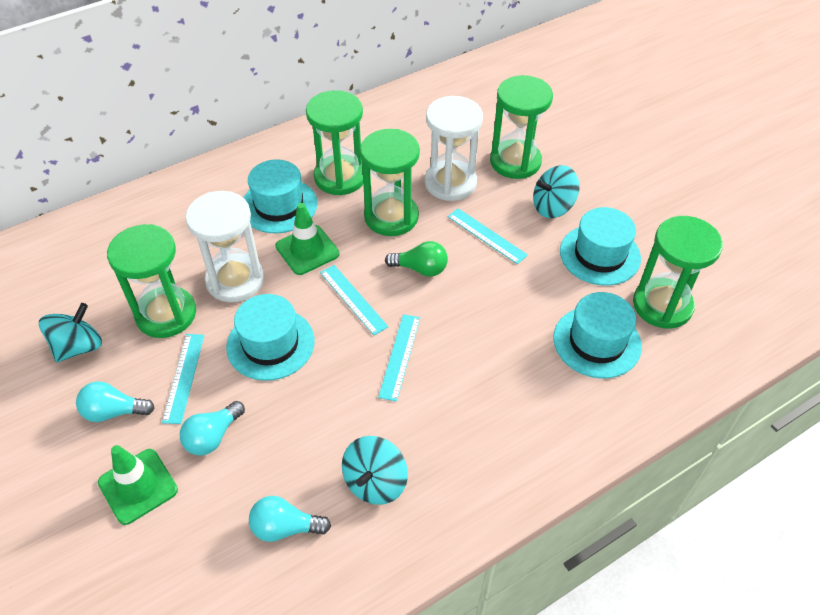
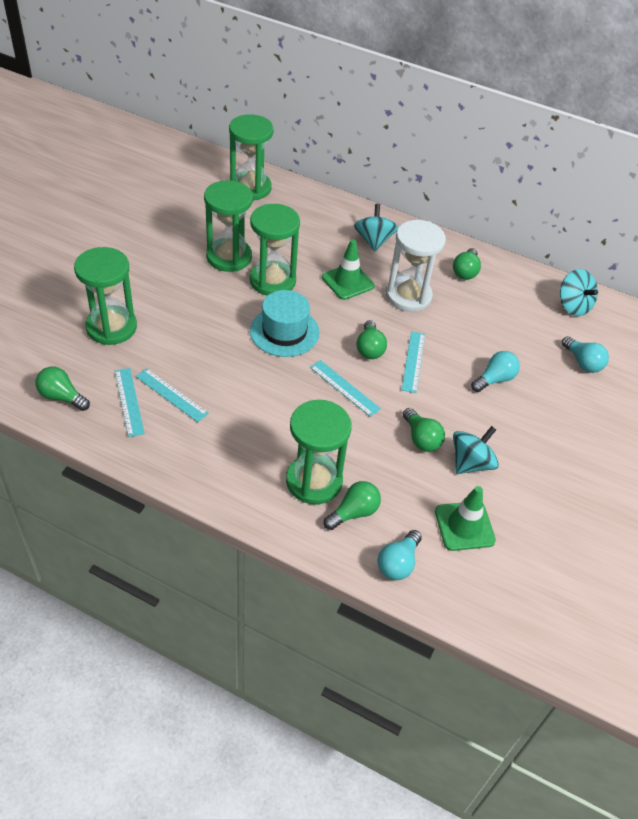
green light bulb: 1 -> 5
turquoise hat: 4 -> 1
white hourglass: 2 -> 1

